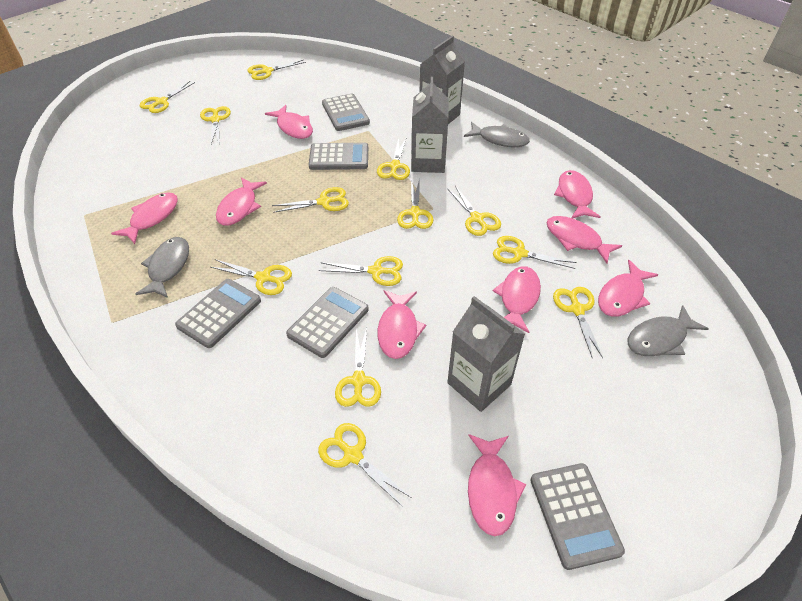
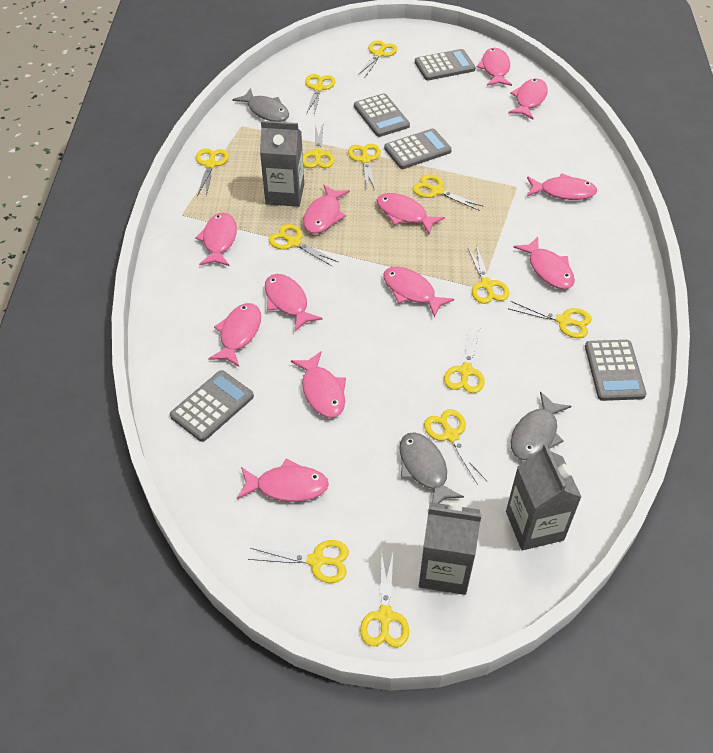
pink fish: 9 -> 12

